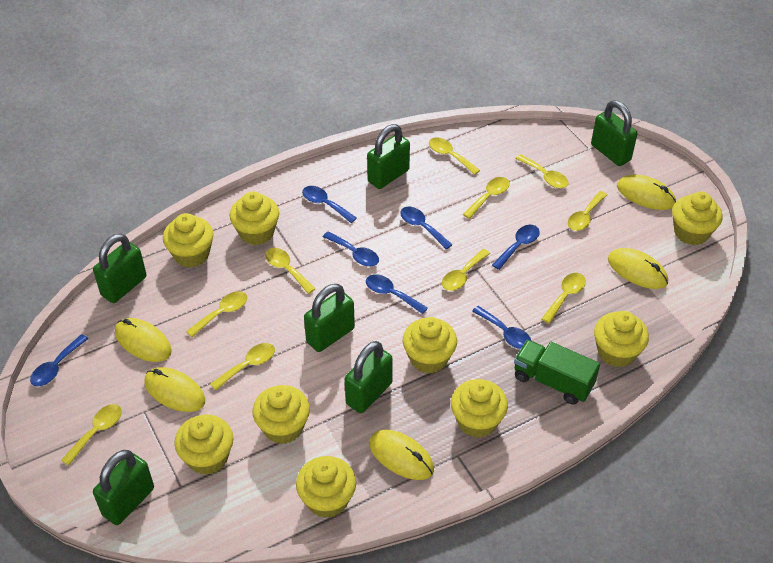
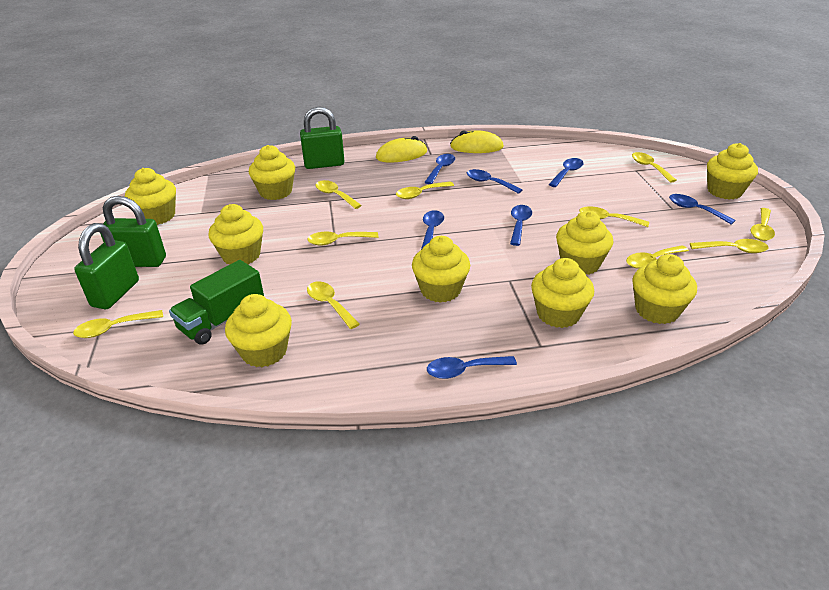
green padlock: 6 -> 3
yellow mouse: 5 -> 2

